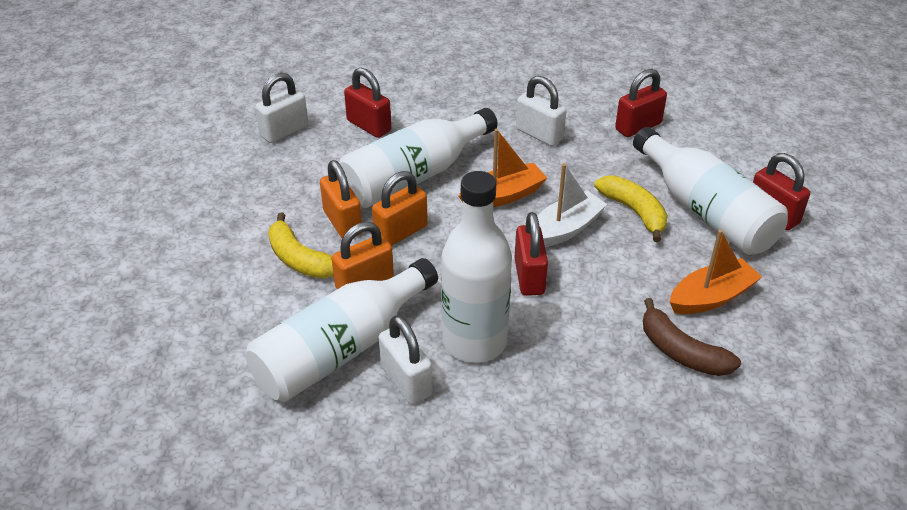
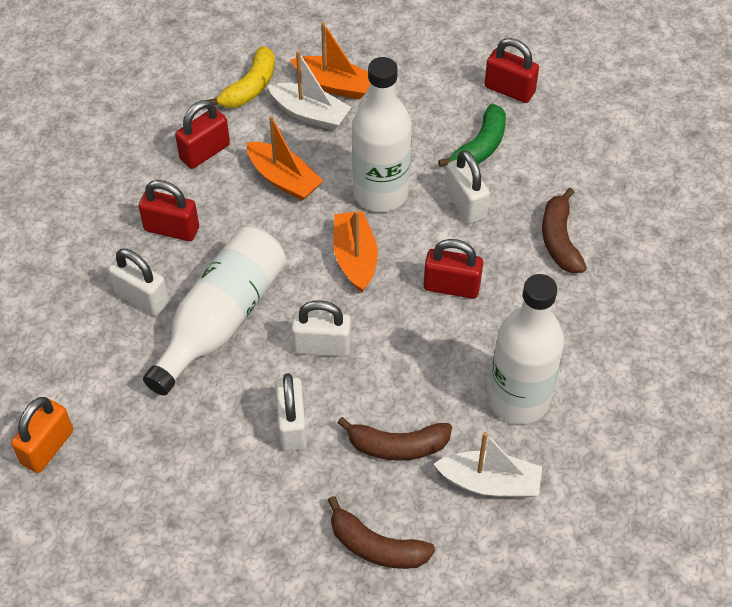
brown banana: 1 -> 3
green banana: 0 -> 1
orange boat: 2 -> 3
orange padlock: 3 -> 1
white boat: 1 -> 2
white bottle: 4 -> 3
white padlock: 3 -> 4
yellow banana: 2 -> 1

